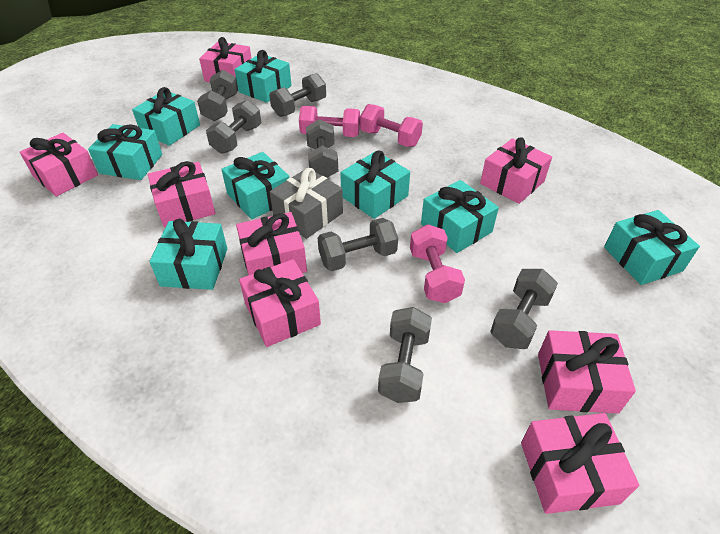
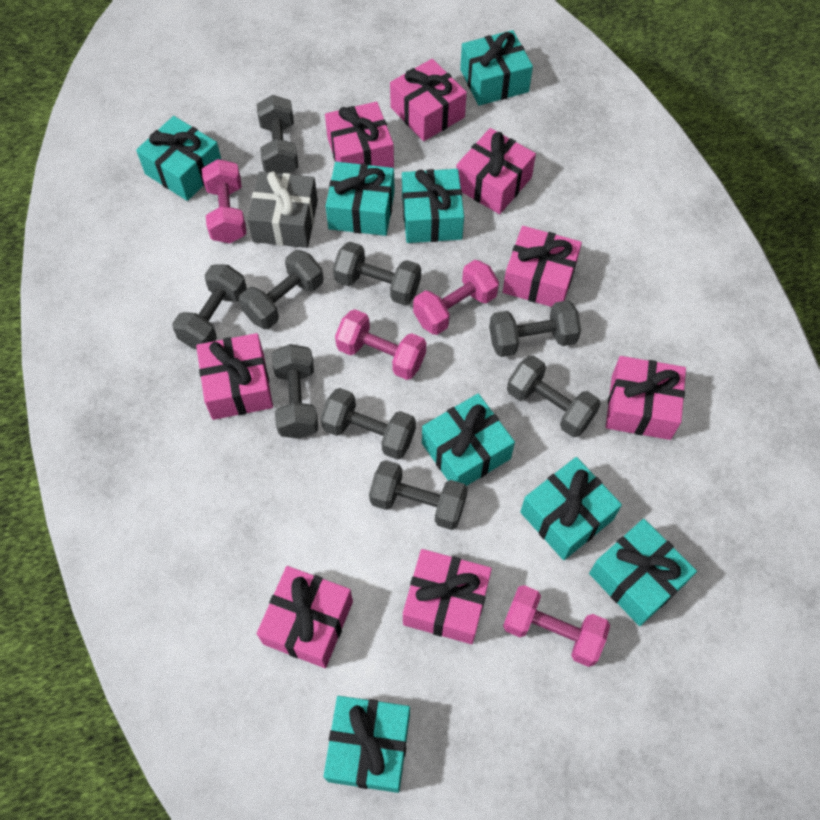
grey dumbbell: 7 -> 9
pink dumbbell: 3 -> 4

